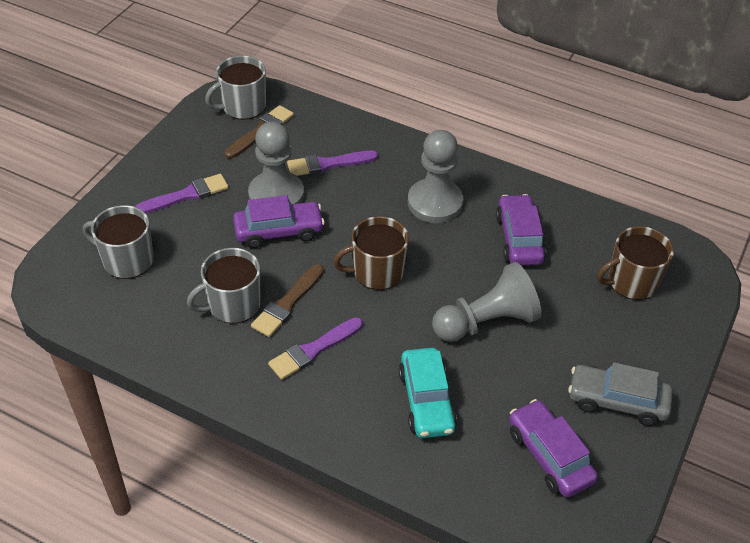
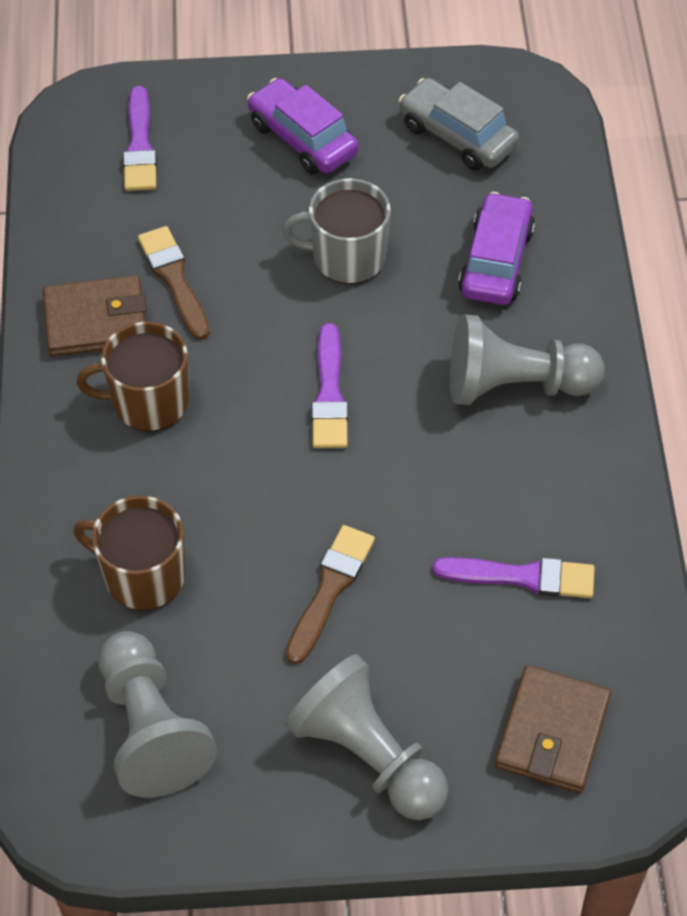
brown wallet: 0 -> 2
grey mug: 3 -> 1
purple car: 3 -> 2
turquoise car: 1 -> 0

